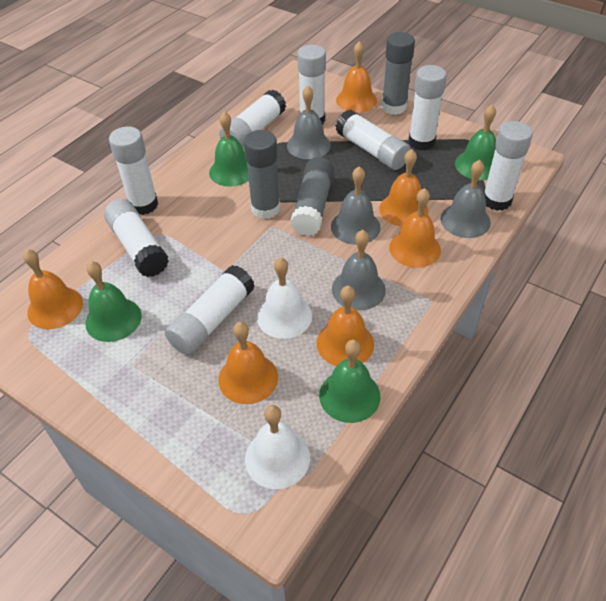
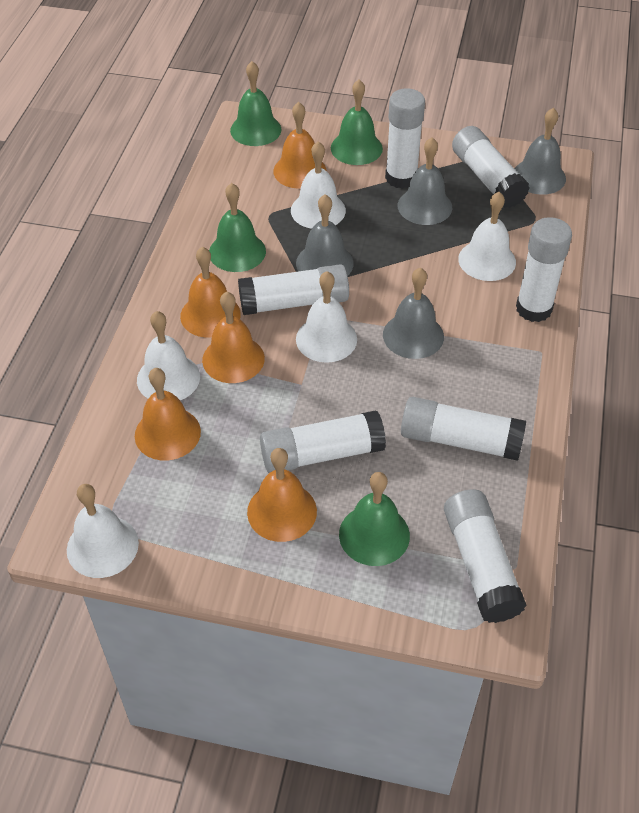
grey glue stick: 3 -> 0
orange bell: 6 -> 5
white bell: 2 -> 5
white glue stick: 8 -> 7

